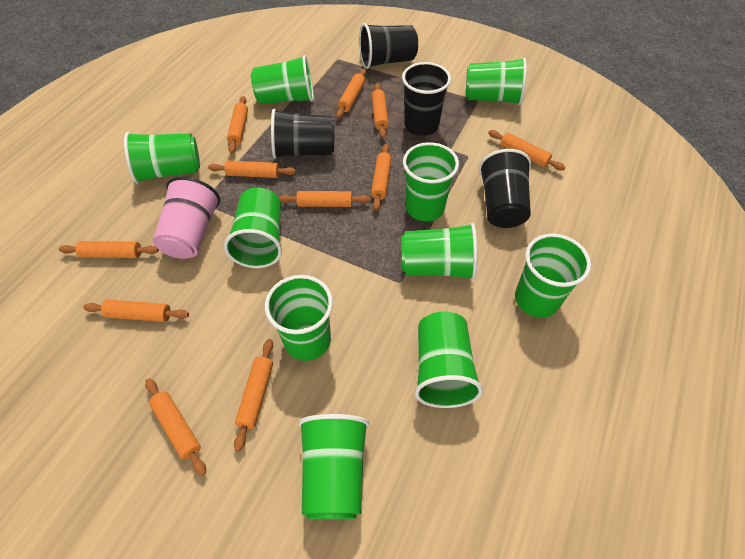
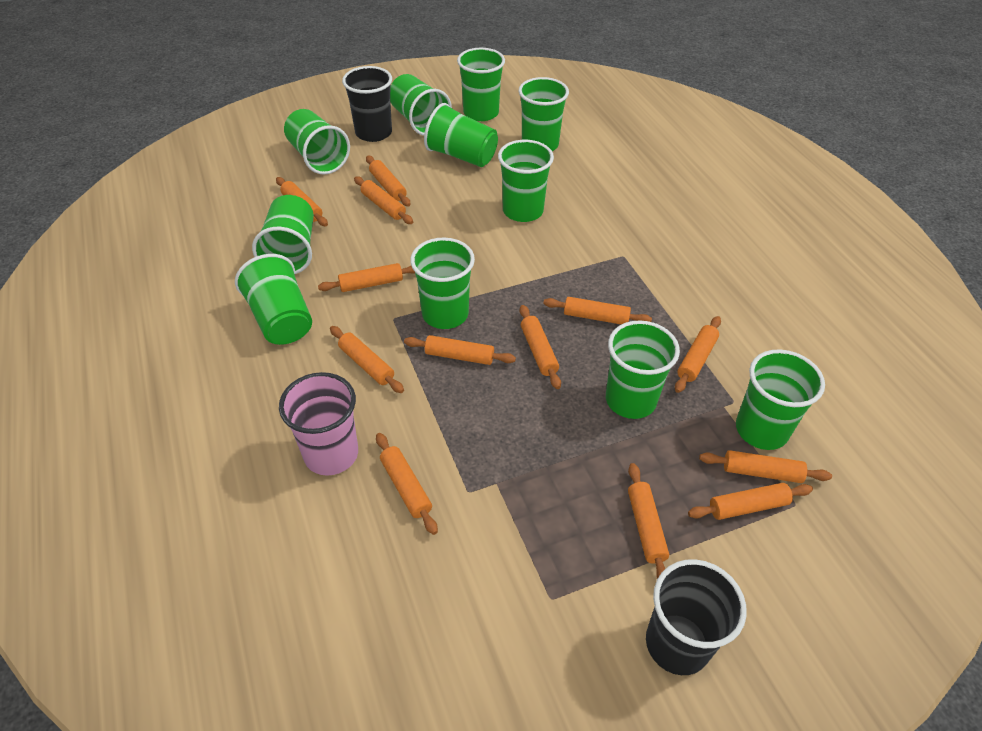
black cup: 4 -> 2
green cup: 10 -> 11
orange rolling pin: 11 -> 13

